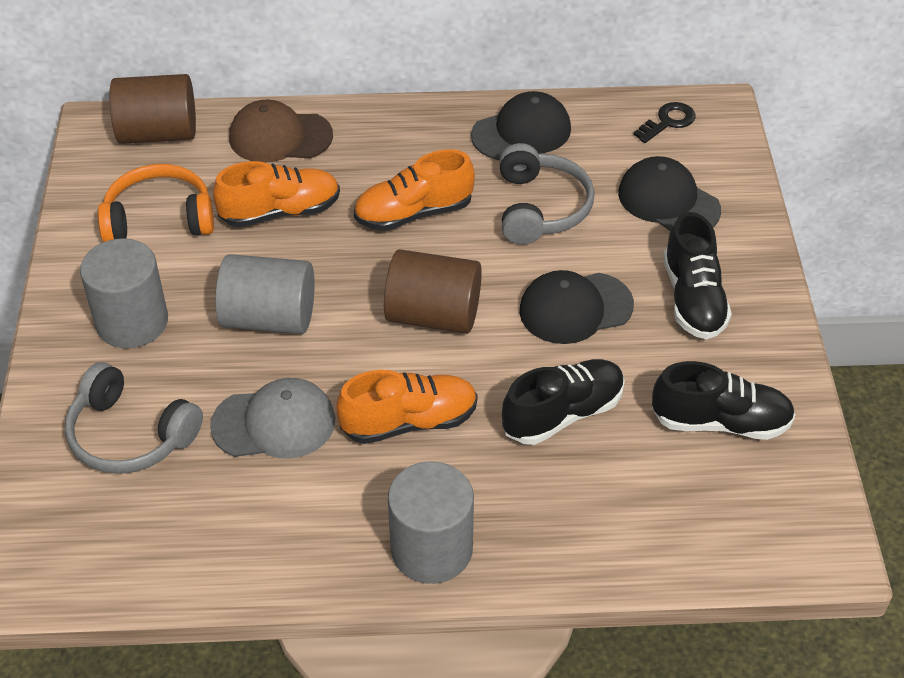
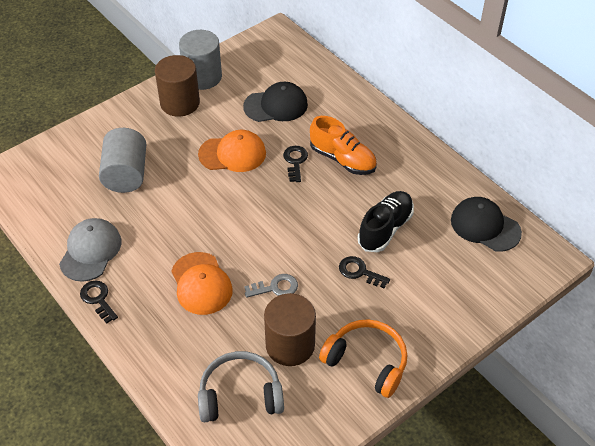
black cap: 3 -> 2
black key: 1 -> 3
black shoe: 3 -> 1
brown cap: 1 -> 0
grey cylinder: 3 -> 2
grey headphones: 2 -> 1
grey key: 0 -> 1
orange cap: 0 -> 2
orange shoe: 3 -> 1

